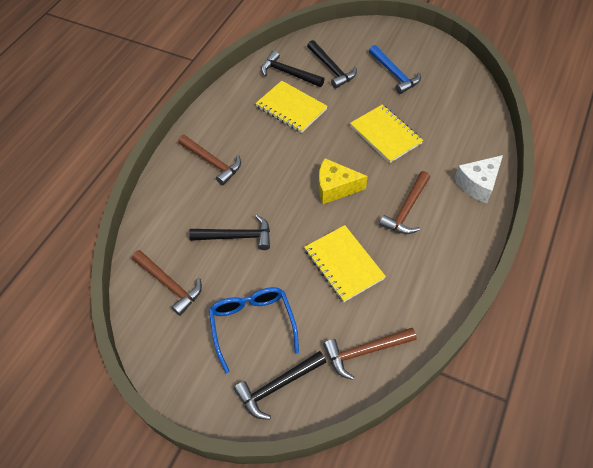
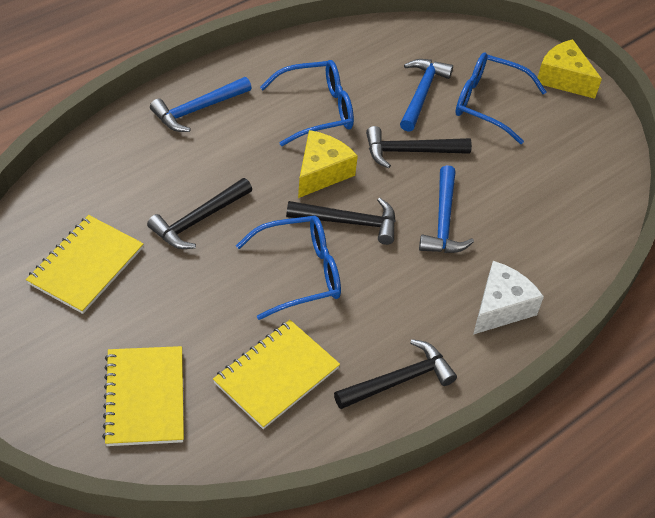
blue glasses: 1 -> 3
blue hammer: 1 -> 3
brown hammer: 4 -> 0
yellow cheese: 1 -> 2

